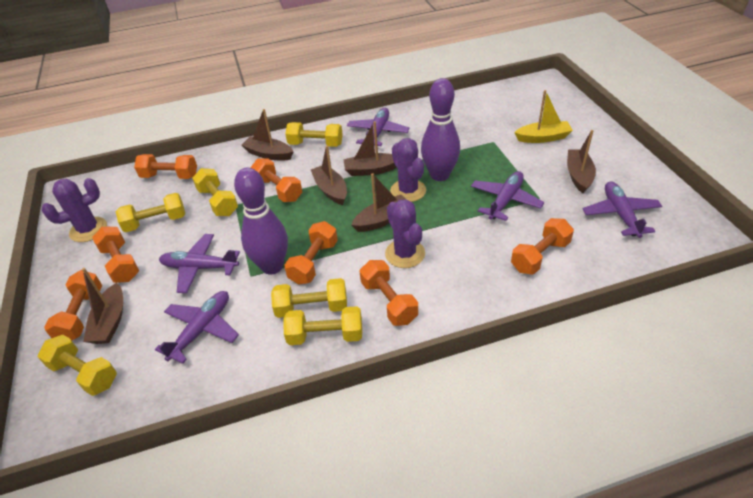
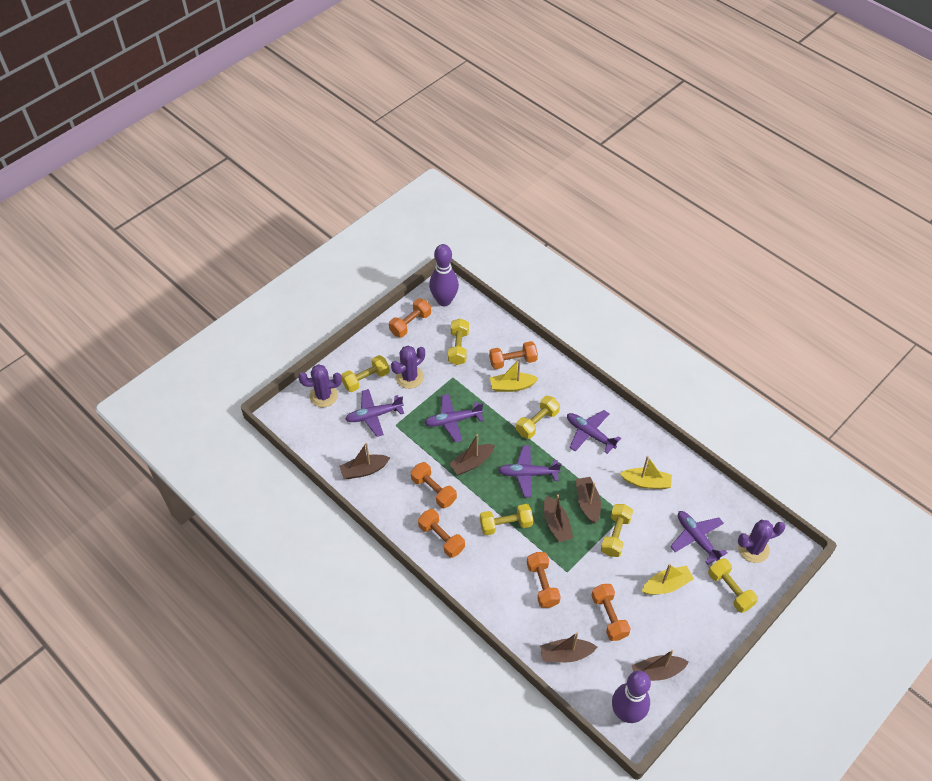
orange dumbbell: 7 -> 6
yellow boat: 1 -> 3

